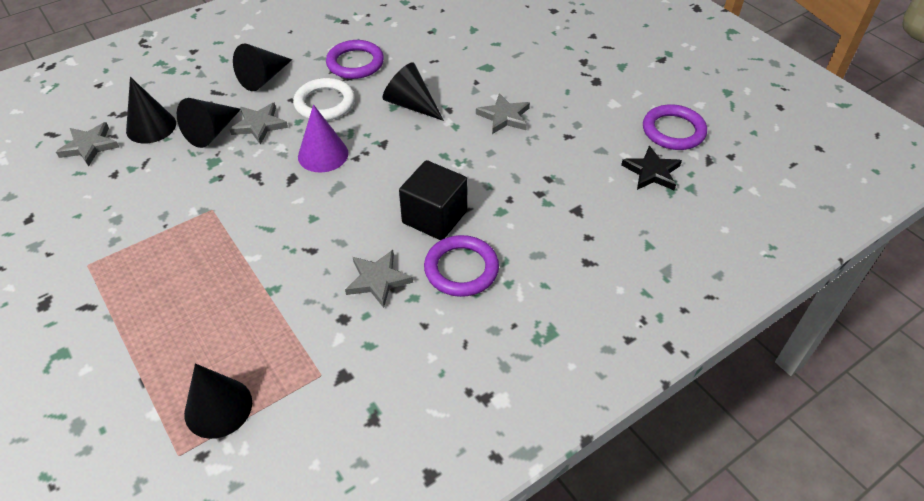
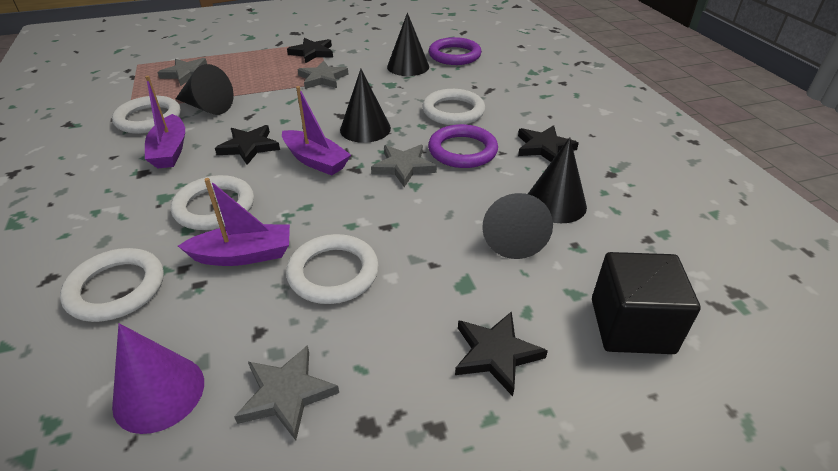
black star: 1 -> 4
purple boat: 0 -> 3
purple ring: 3 -> 2
white ring: 1 -> 5

